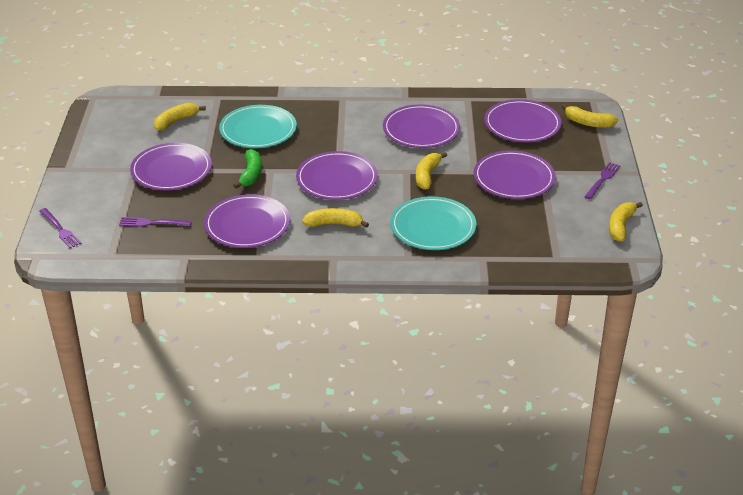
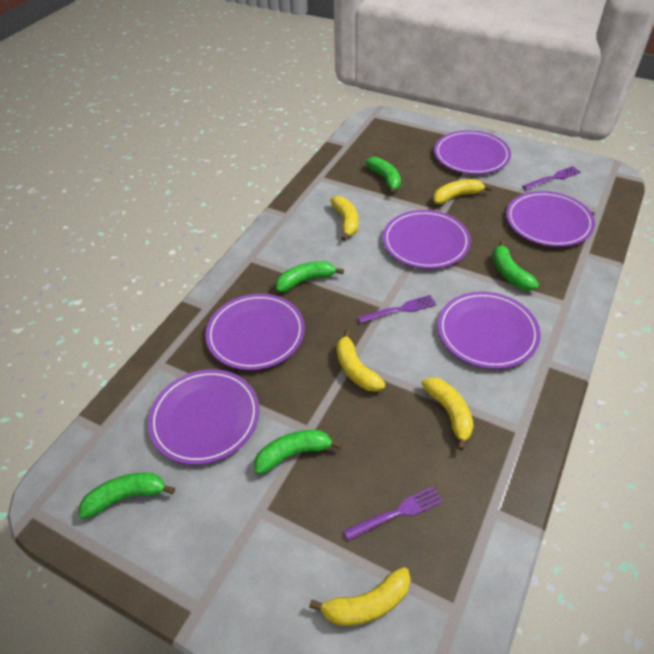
green banana: 1 -> 5
turquoise plate: 2 -> 0

